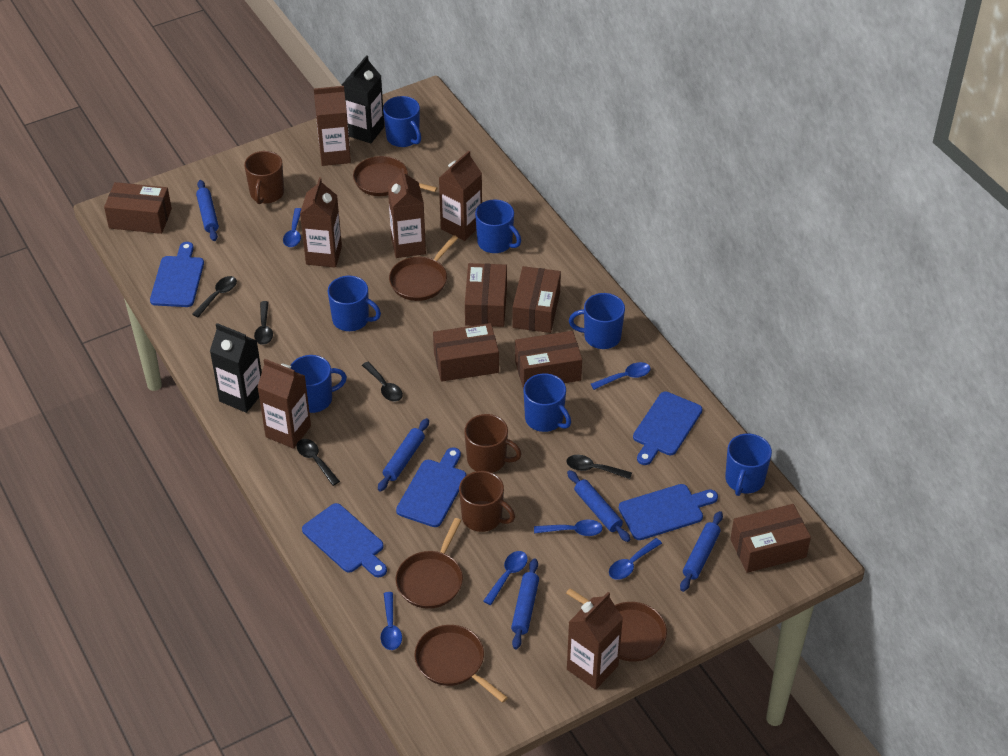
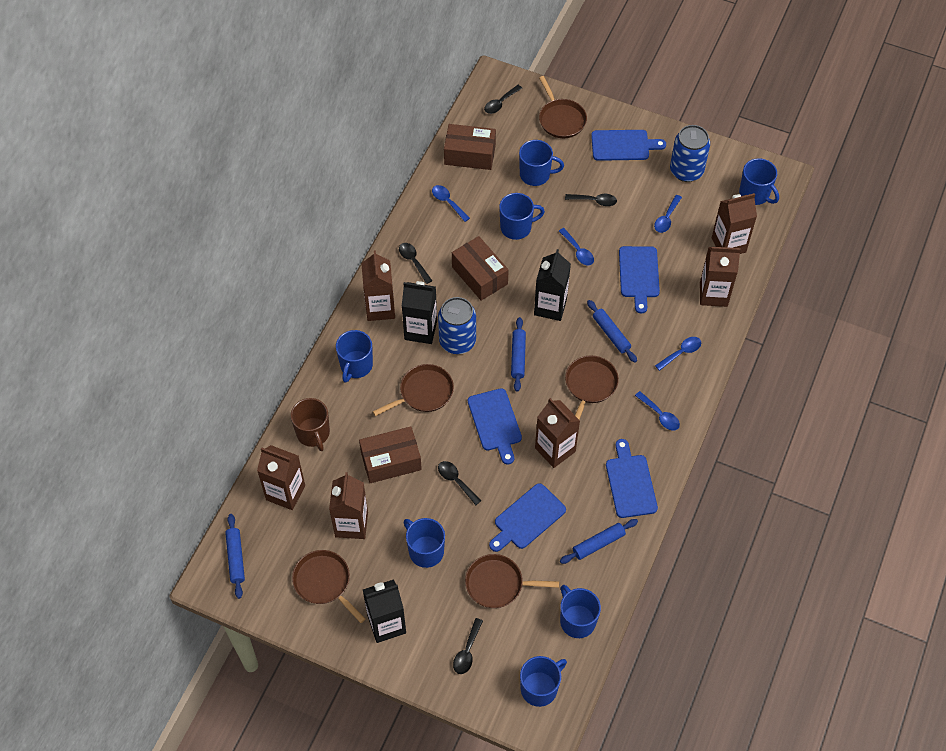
black carton: 2 -> 3
blue can: 0 -> 2
blue rolling pin: 5 -> 4
blue spoon: 6 -> 5
brown box: 6 -> 3
brown mug: 3 -> 1

